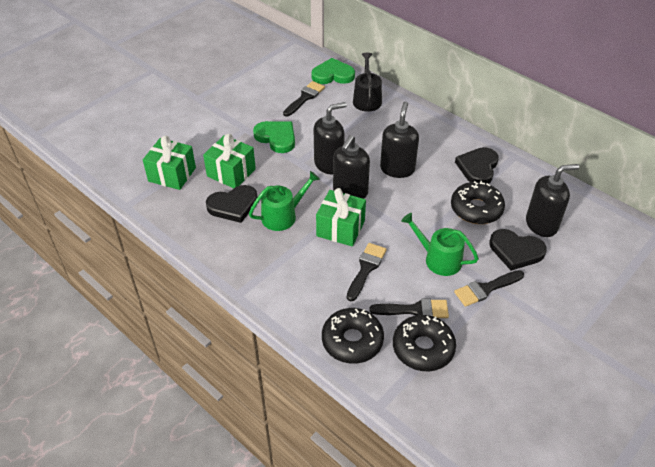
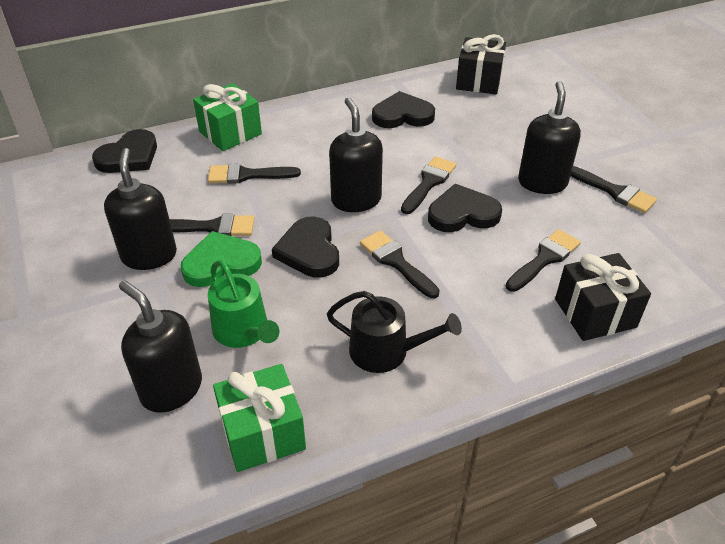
black brush: 4 -> 6
black donut: 3 -> 0
black gift: 0 -> 2
black heart: 3 -> 4
green gift: 3 -> 2
green heart: 2 -> 1
green watering can: 2 -> 1

